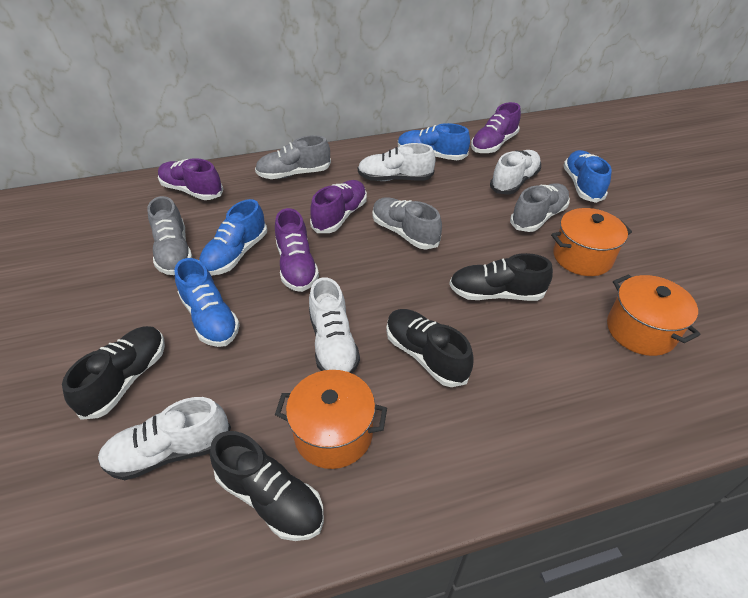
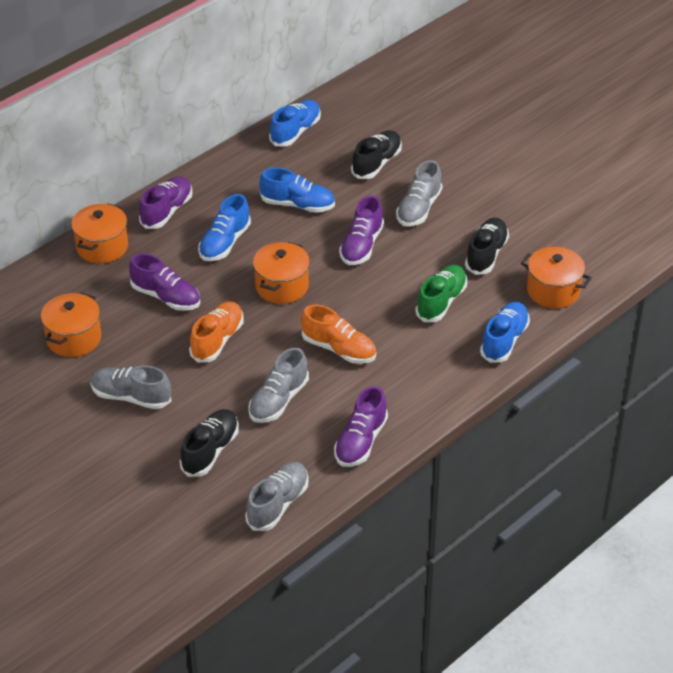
black shoe: 4 -> 3
green shoe: 0 -> 1
orange pot: 3 -> 4
orange shoe: 0 -> 2
white shoe: 4 -> 0

